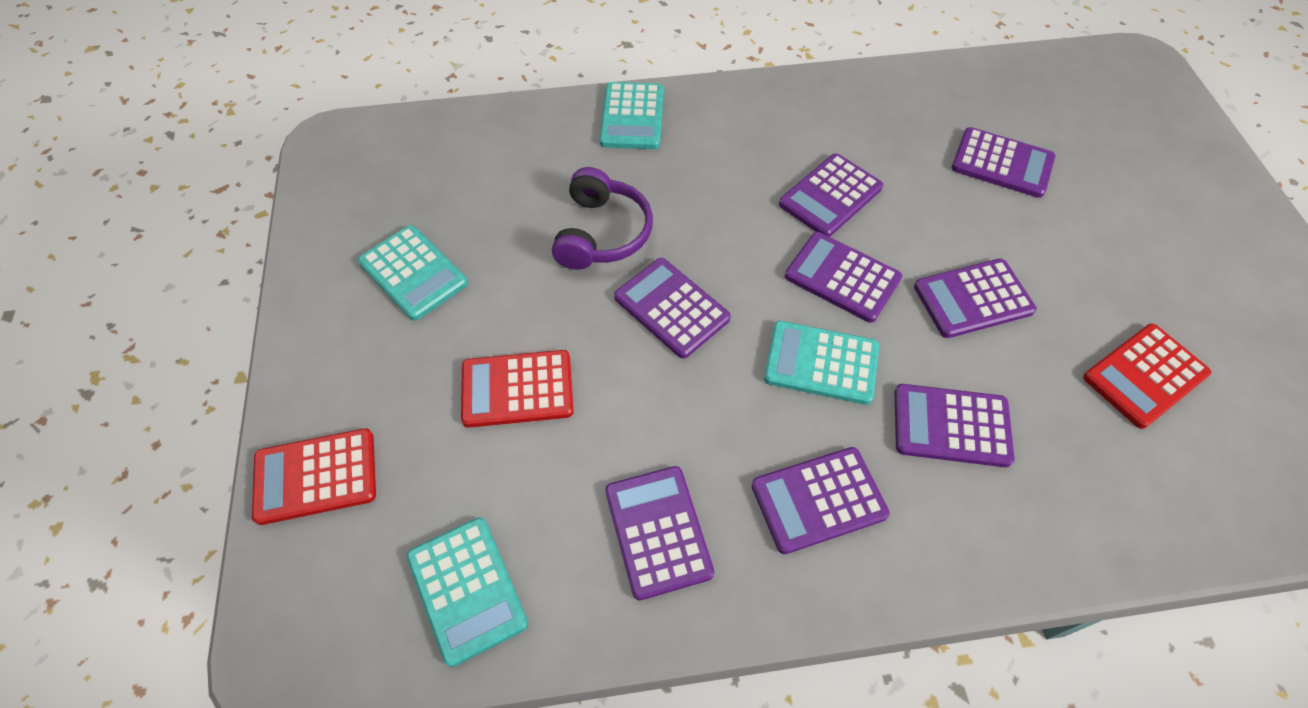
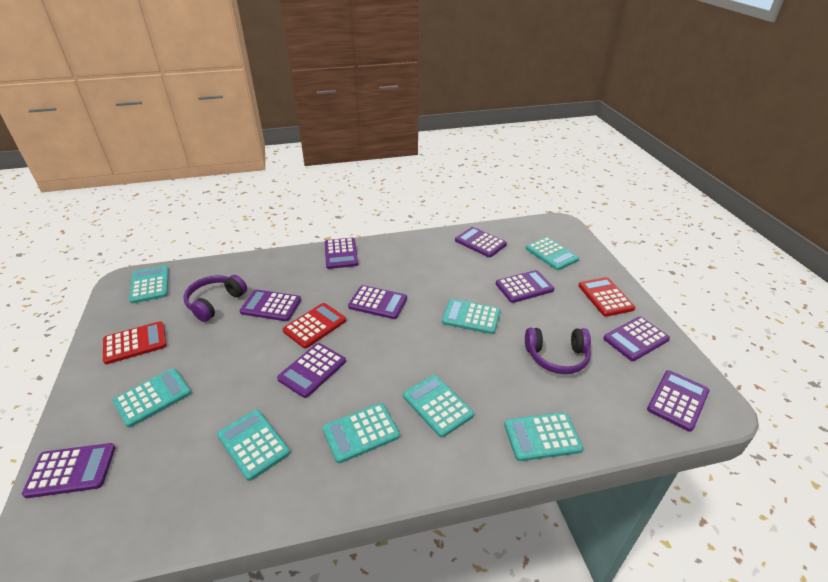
purple calculator: 8 -> 9
purple headphones: 1 -> 2
turquoise calculator: 4 -> 8

